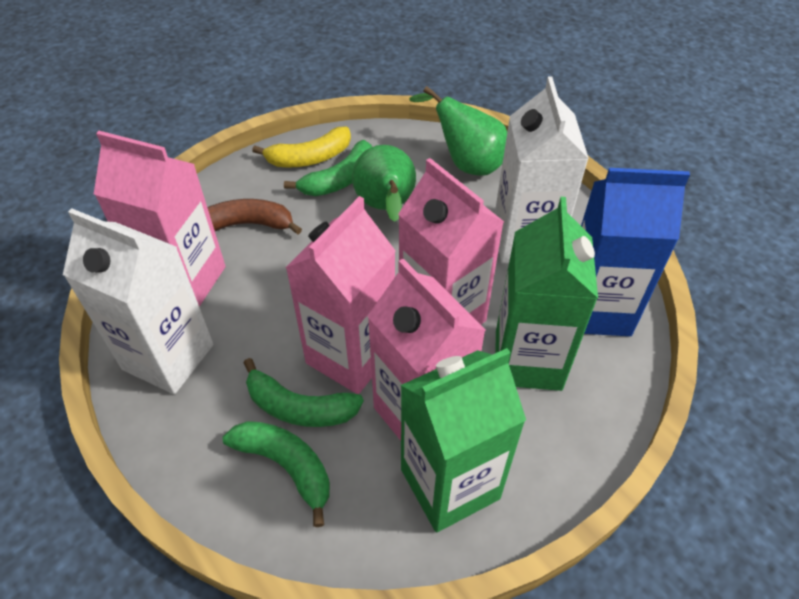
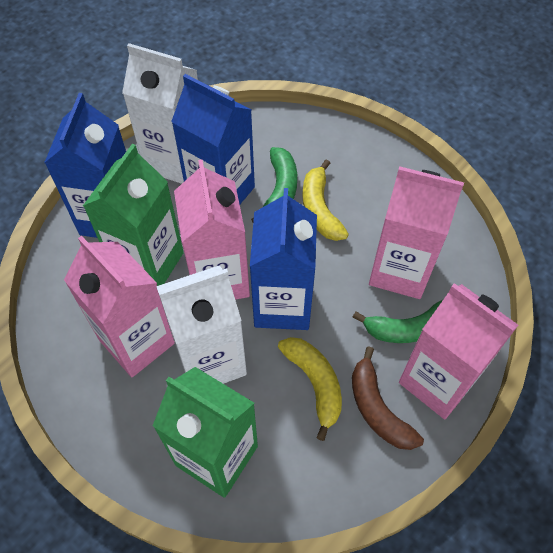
blue carton: 1 -> 3
green banana: 3 -> 2
green pear: 2 -> 0
yellow banana: 1 -> 2

